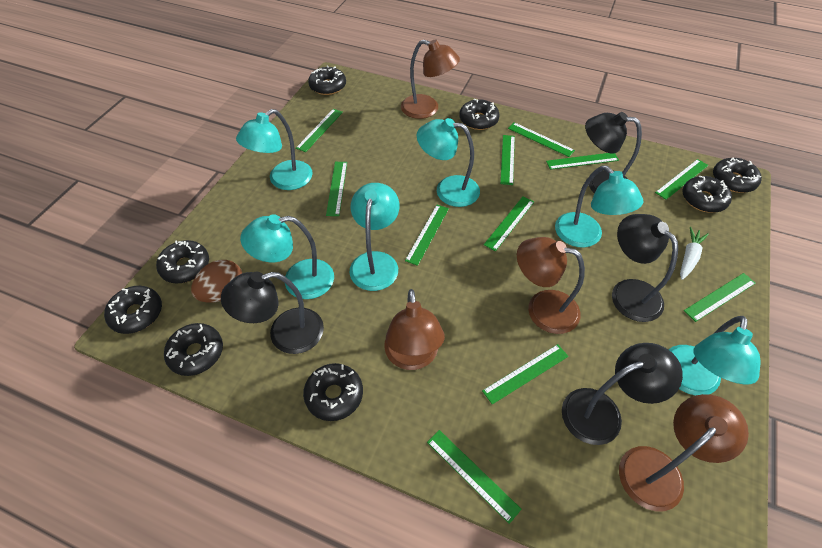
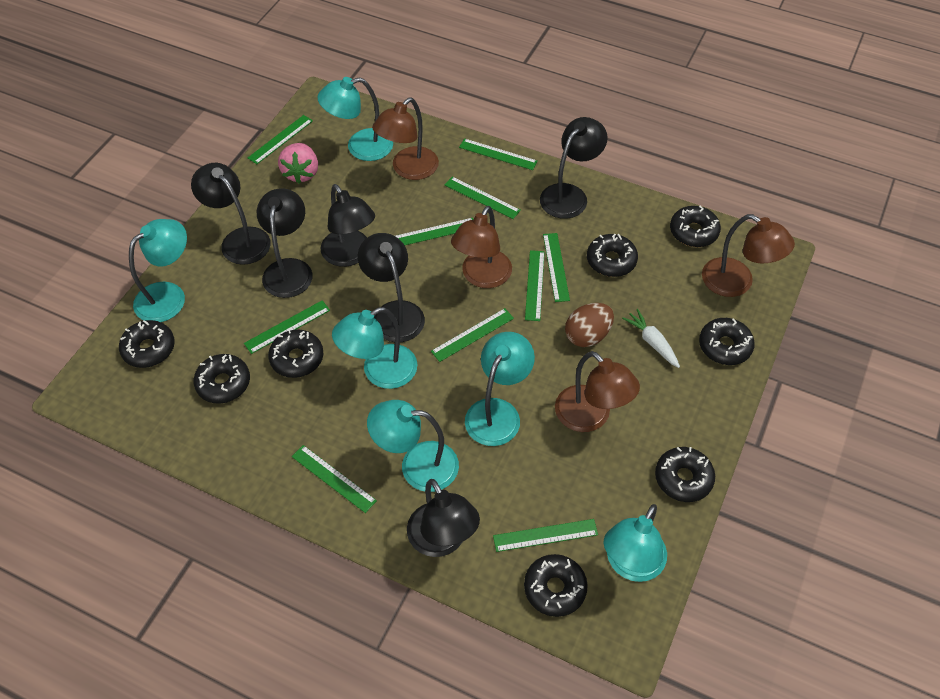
black lamp: 4 -> 6
green ruler: 11 -> 10
pink strawberry: 0 -> 1

